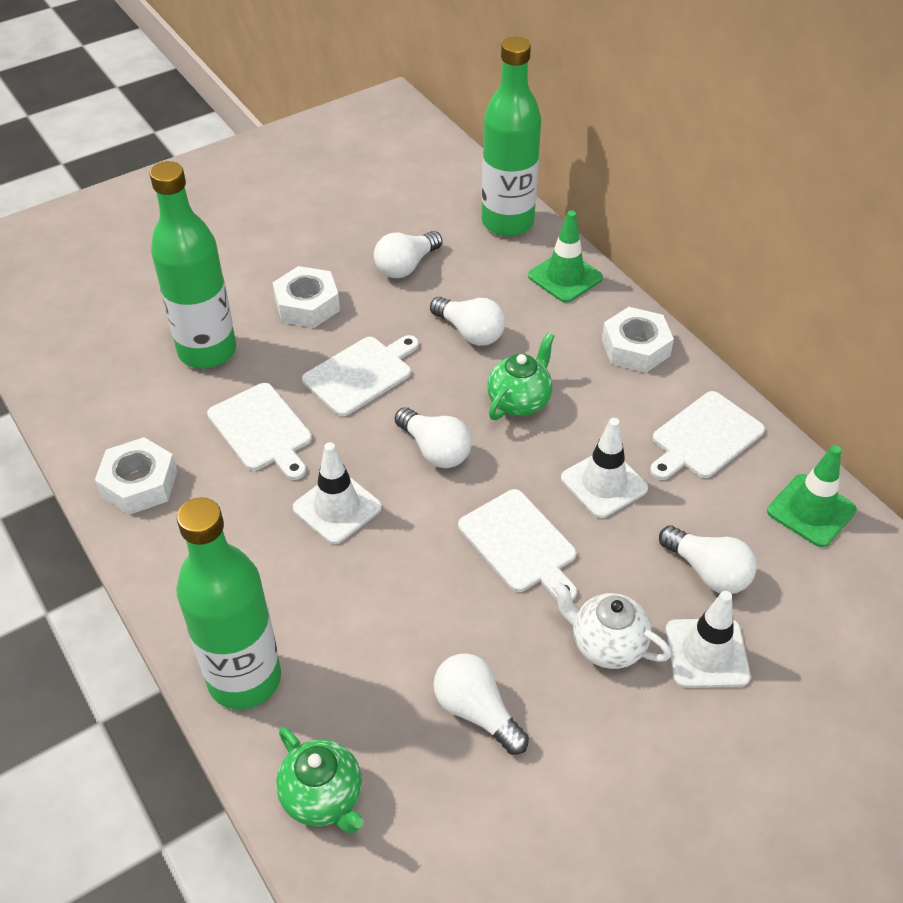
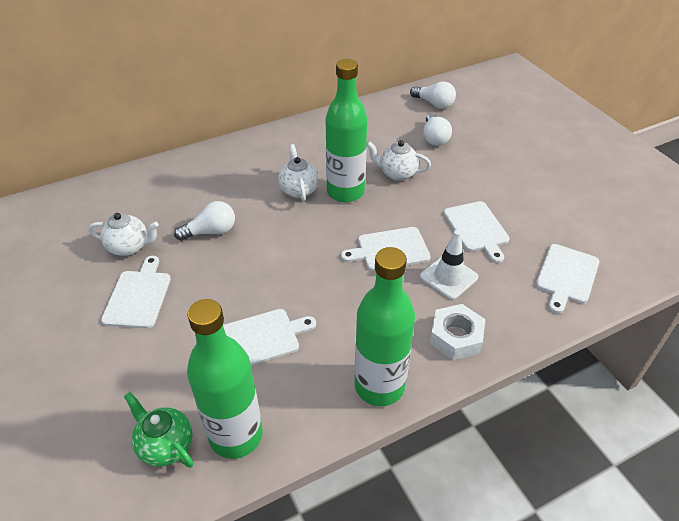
green teapot: 2 -> 1
green traffic cone: 2 -> 0
white cutting board: 4 -> 5
white light bulb: 5 -> 3
white nut: 3 -> 1
white teapot: 1 -> 3
white traffic cone: 3 -> 1

